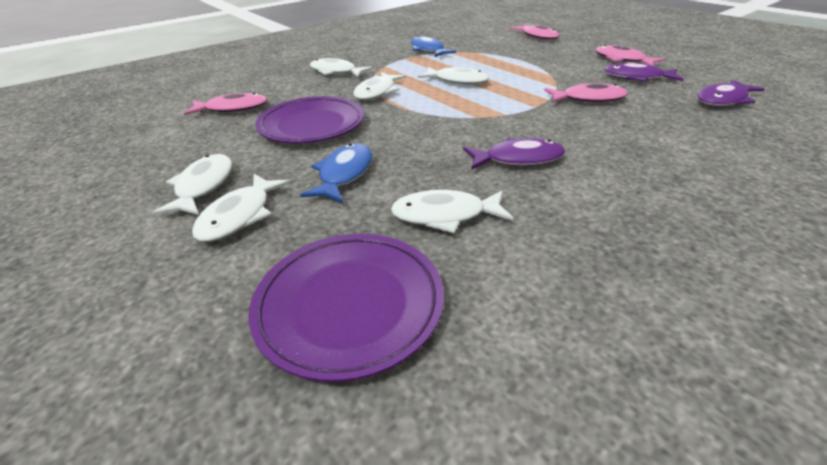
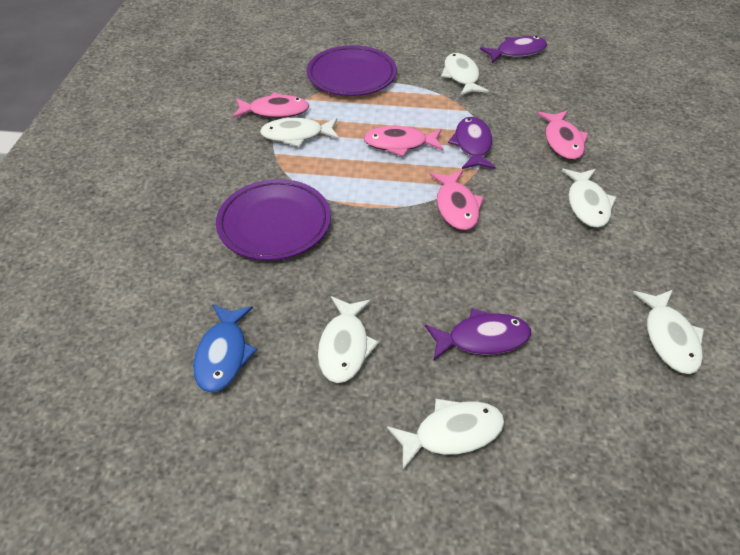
blue fish: 2 -> 1

